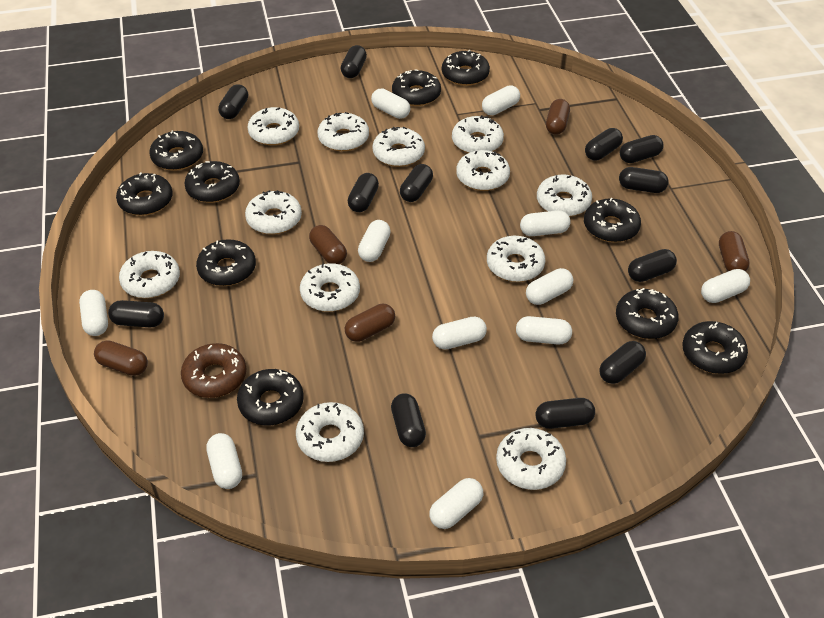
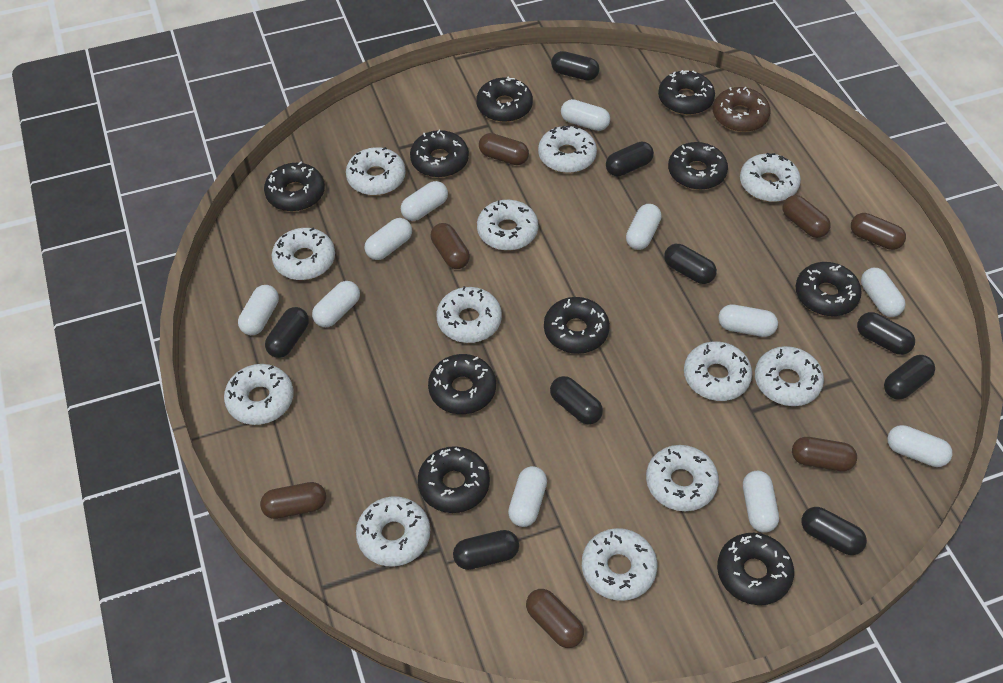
black capsule: 12 -> 9
brown capsule: 5 -> 7

